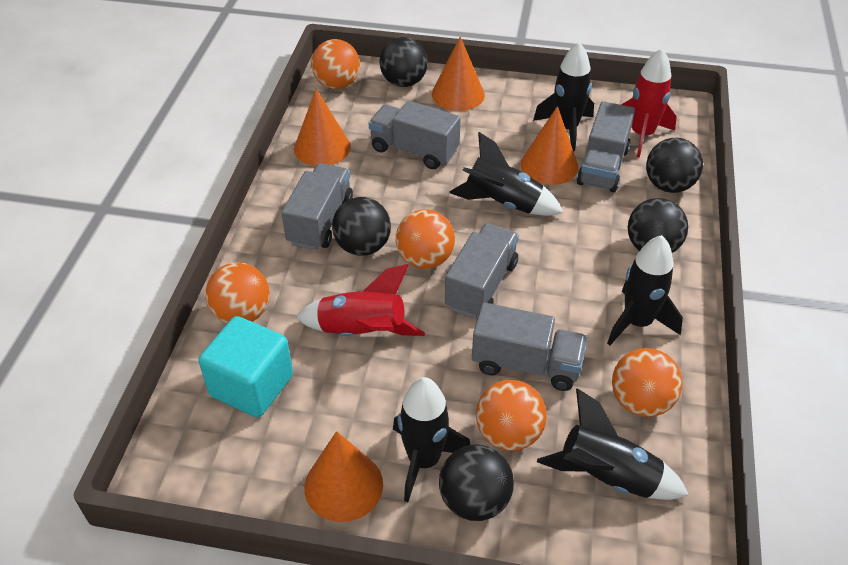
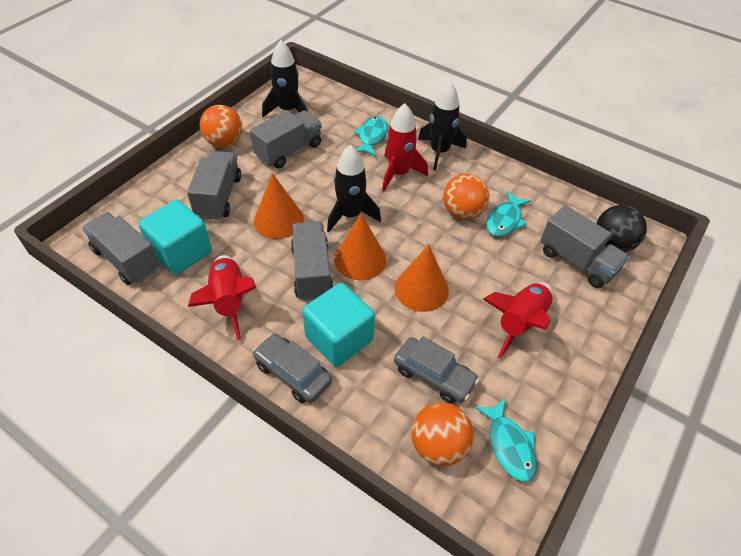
black ball: 5 -> 1
black rocket: 5 -> 3
grey car: 0 -> 2
orange ball: 5 -> 3
orange cone: 4 -> 3
red rocket: 2 -> 3
turquoise cube: 1 -> 2
turquoise fish: 0 -> 3

